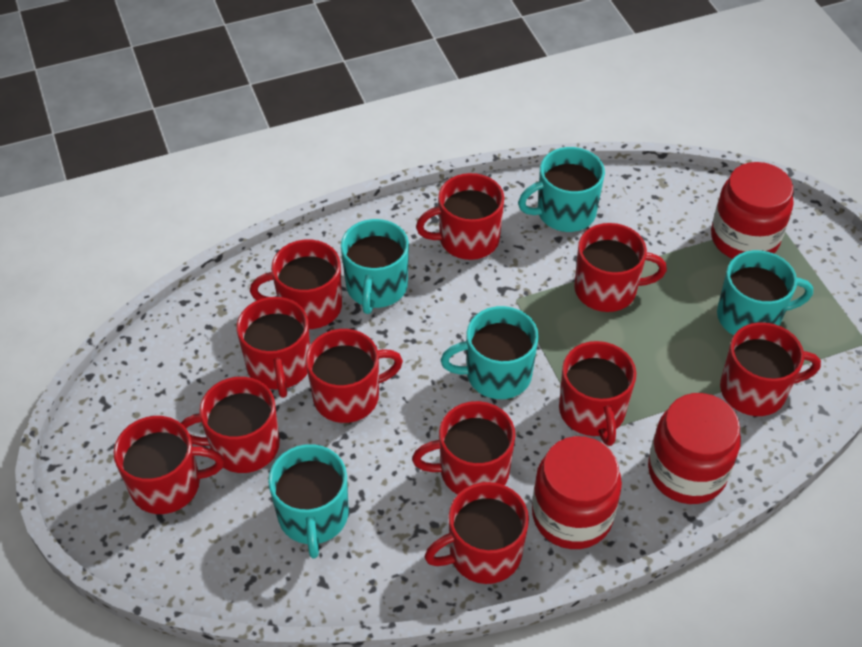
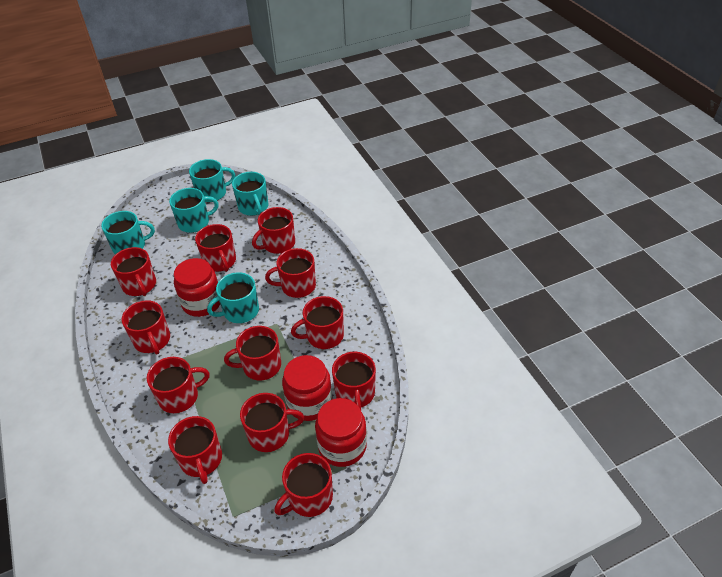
red mug: 11 -> 12

